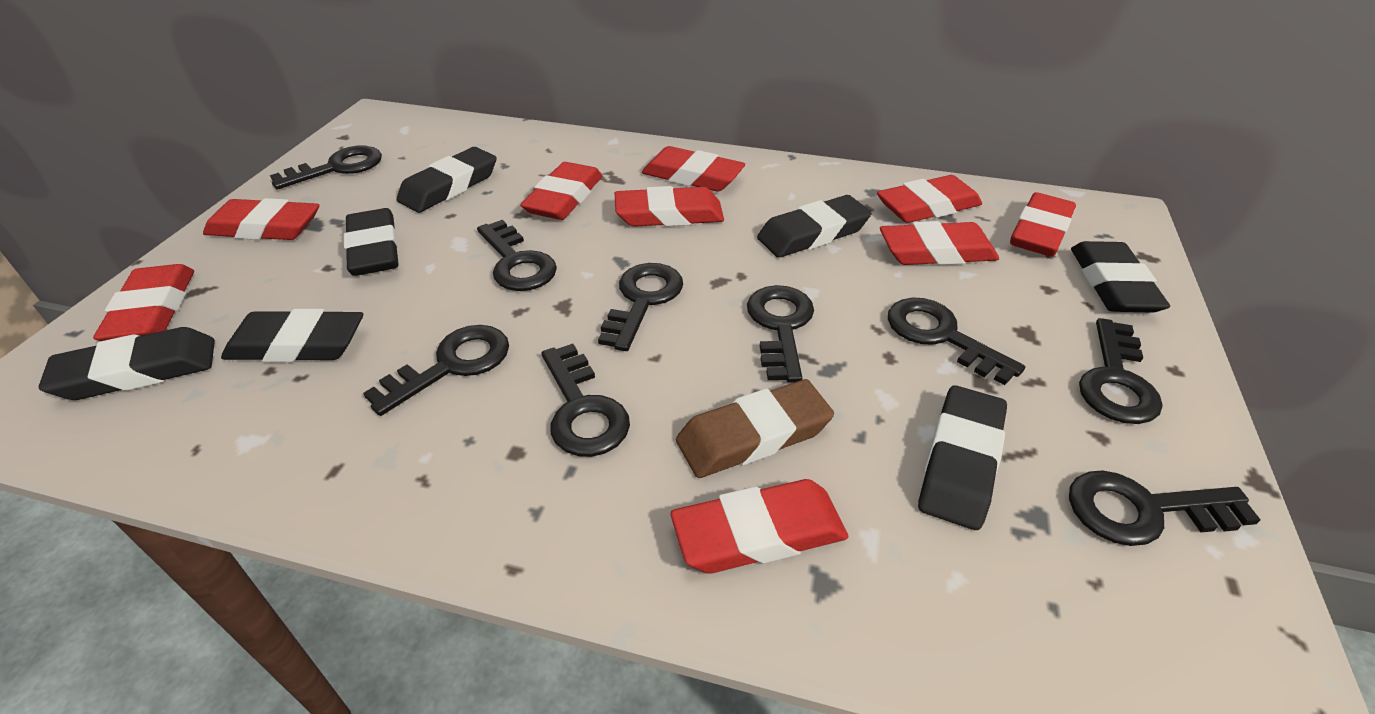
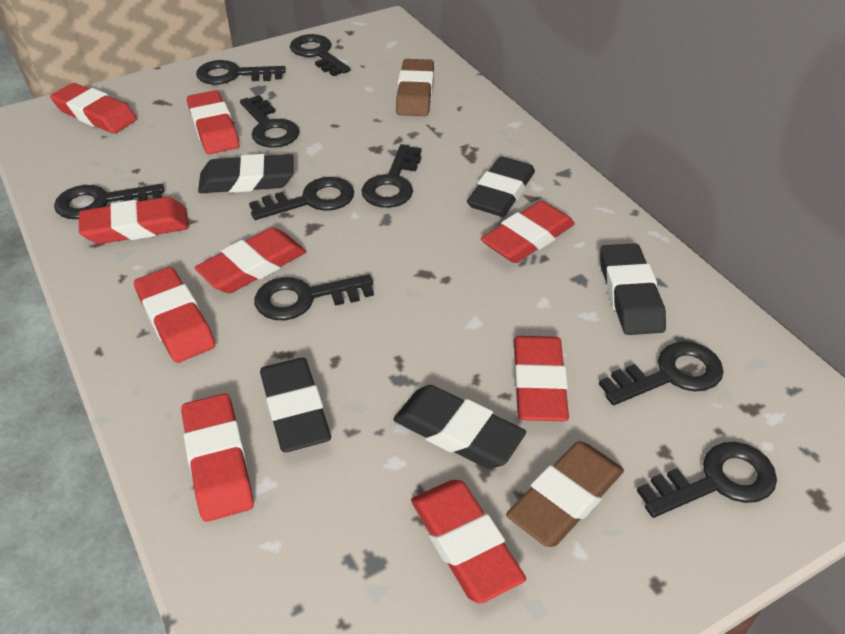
black eraser: 7 -> 5
brown eraser: 1 -> 2

